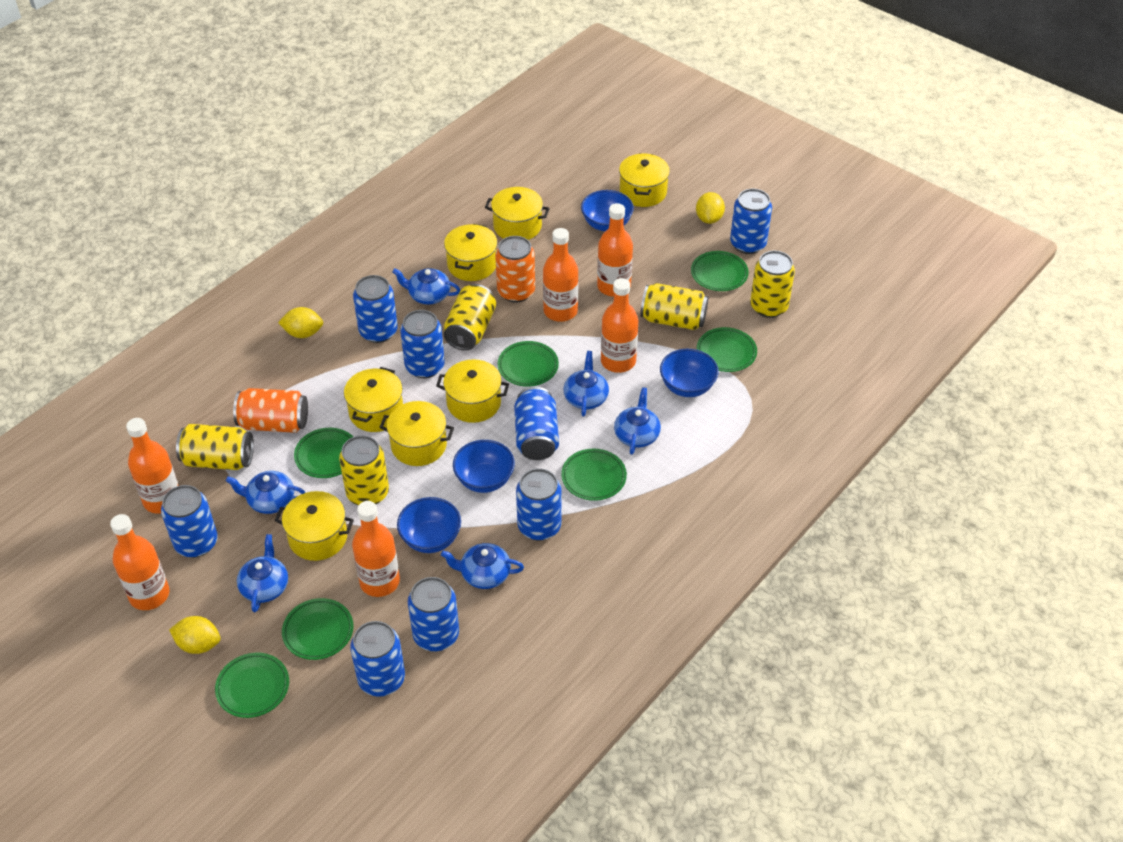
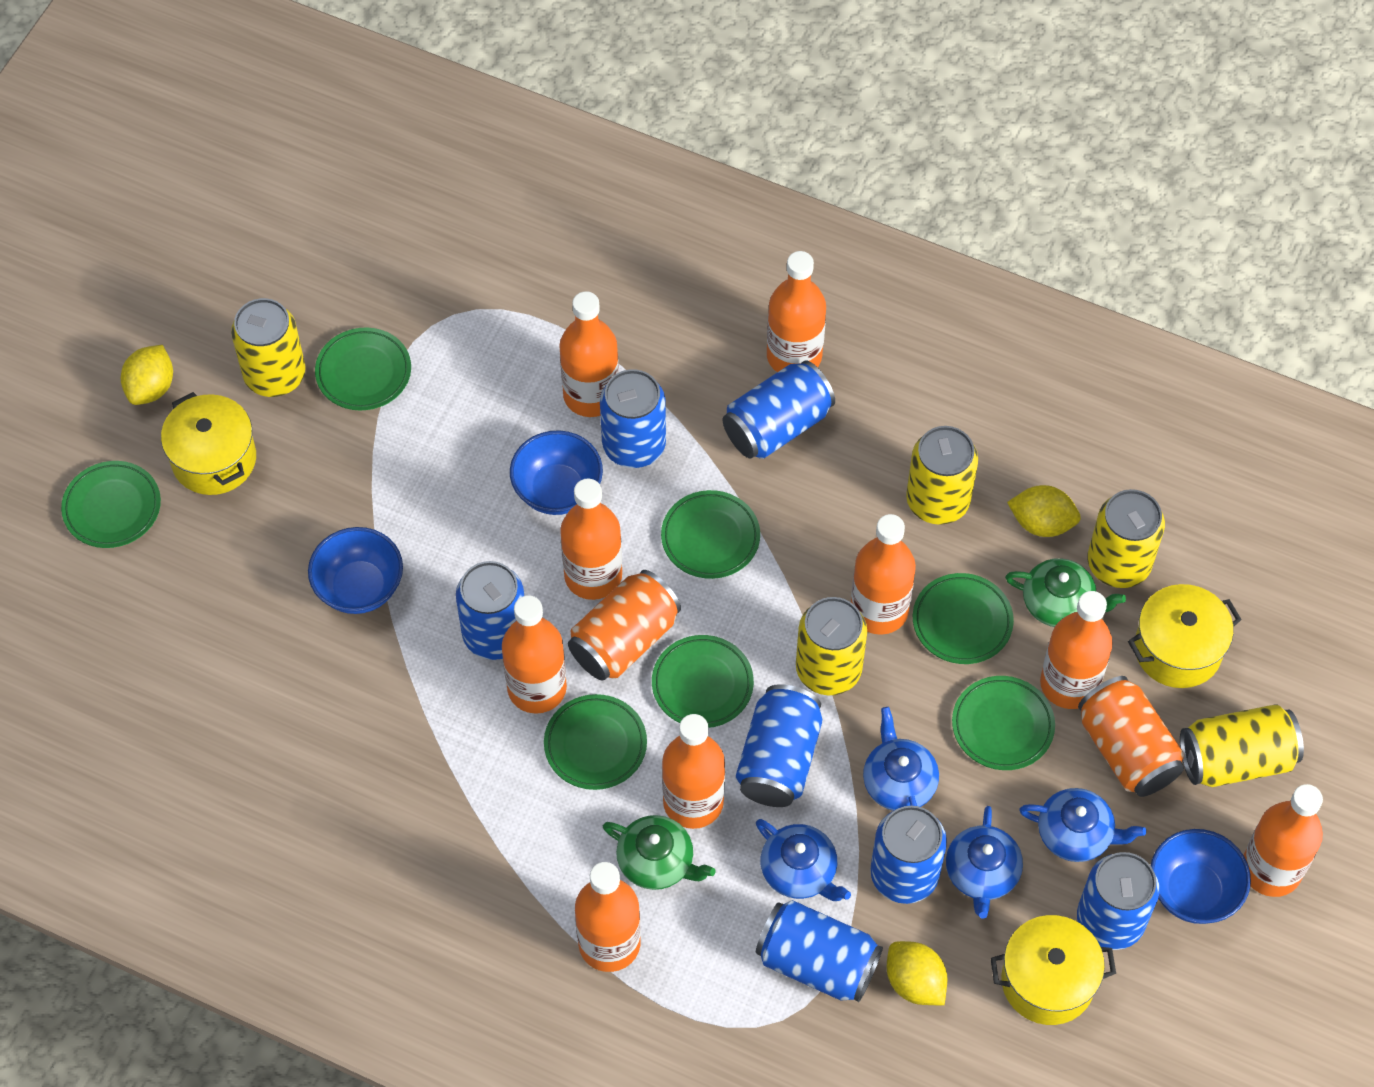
blue bowl: 4 -> 3
blue can: 8 -> 7
blue teapot: 6 -> 4
green teapot: 0 -> 2
orange bottle: 6 -> 9
yellow pot: 7 -> 3

